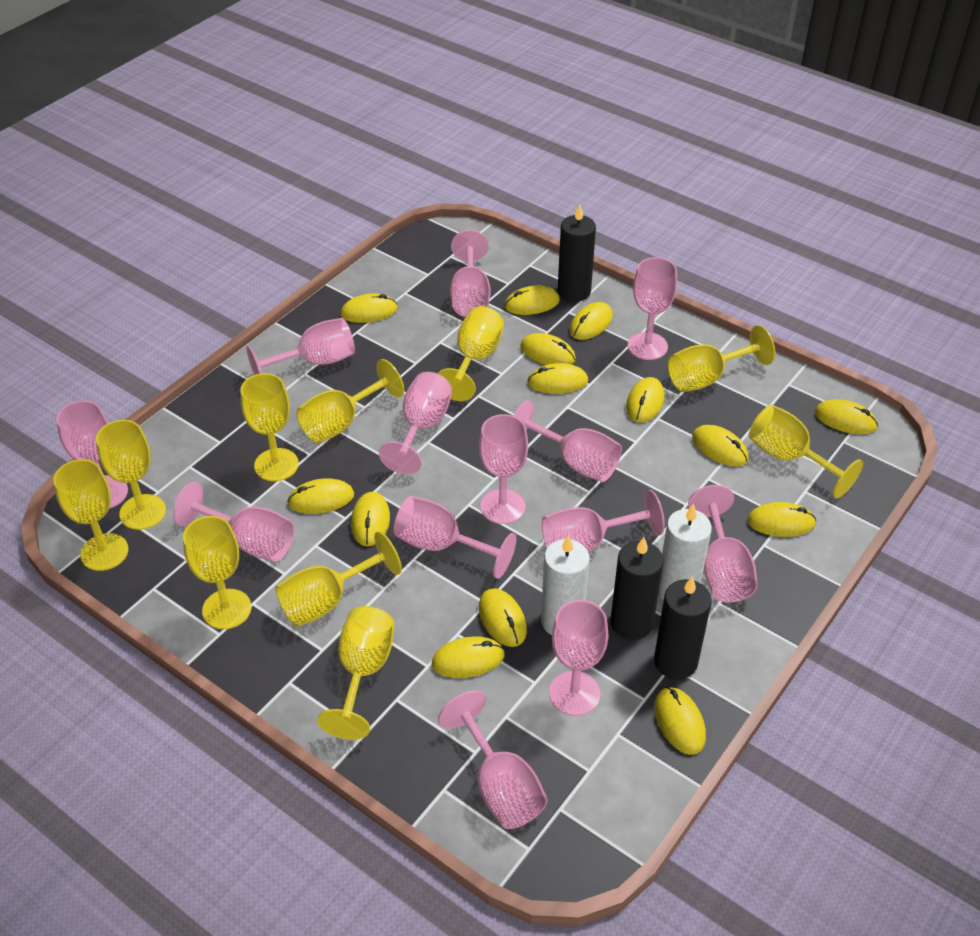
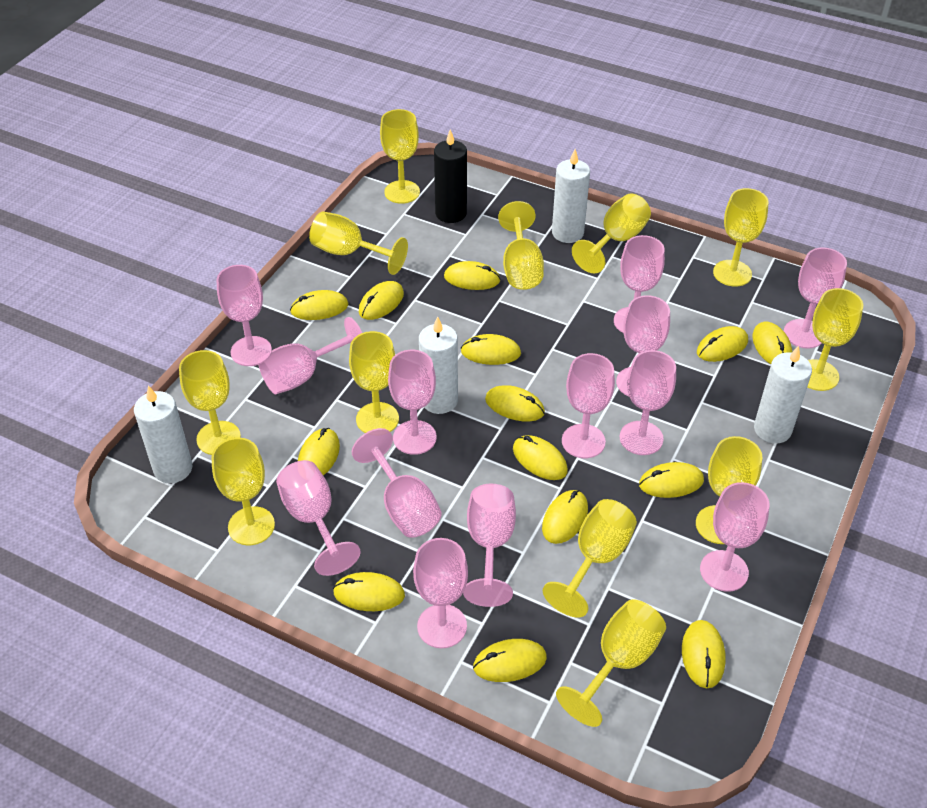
black candle: 3 -> 1
white candle: 2 -> 4
yellow goblet: 10 -> 12

